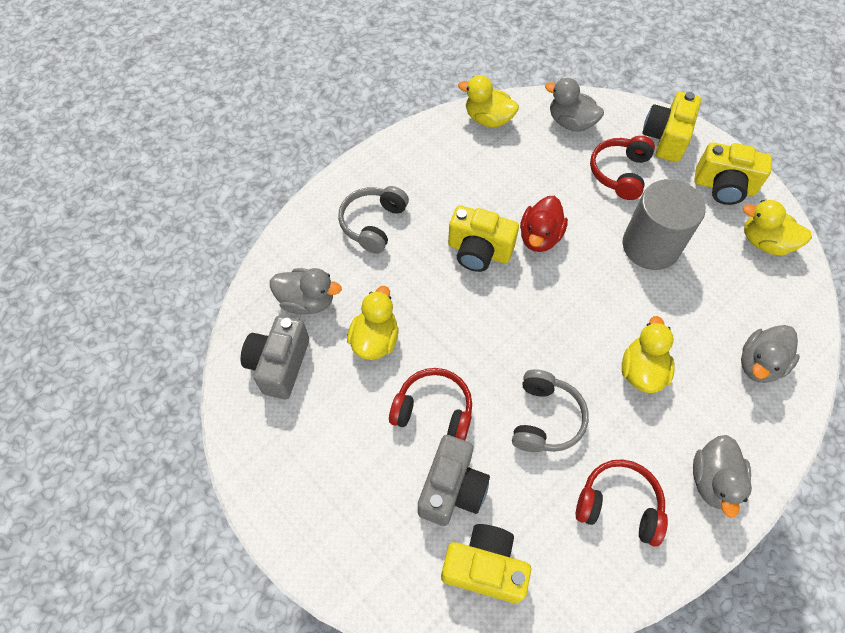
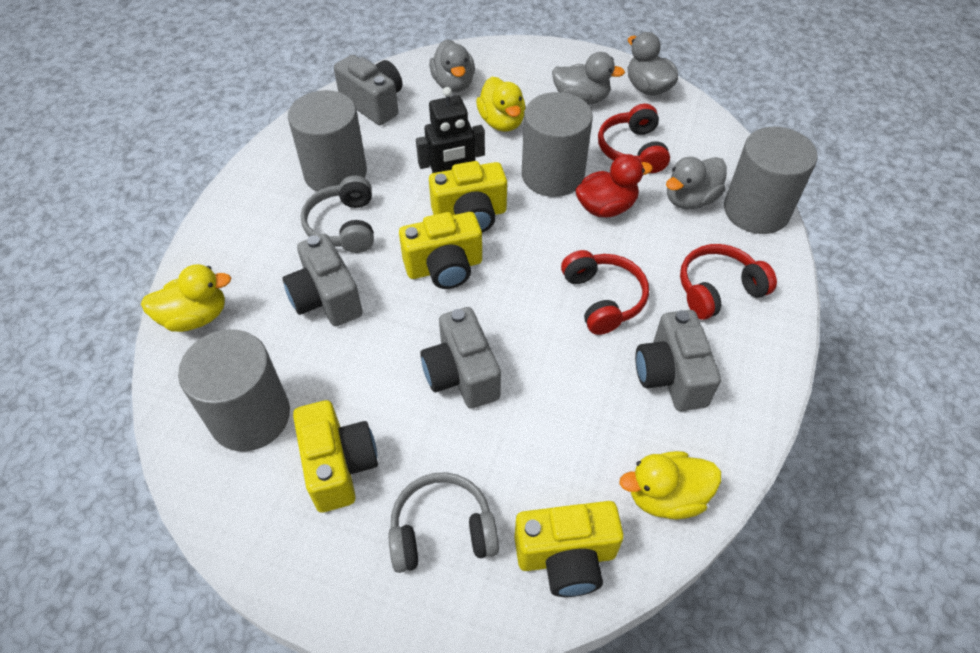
black robot: 0 -> 1
grey camera: 2 -> 4
grey cylinder: 1 -> 4
yellow duck: 4 -> 3

